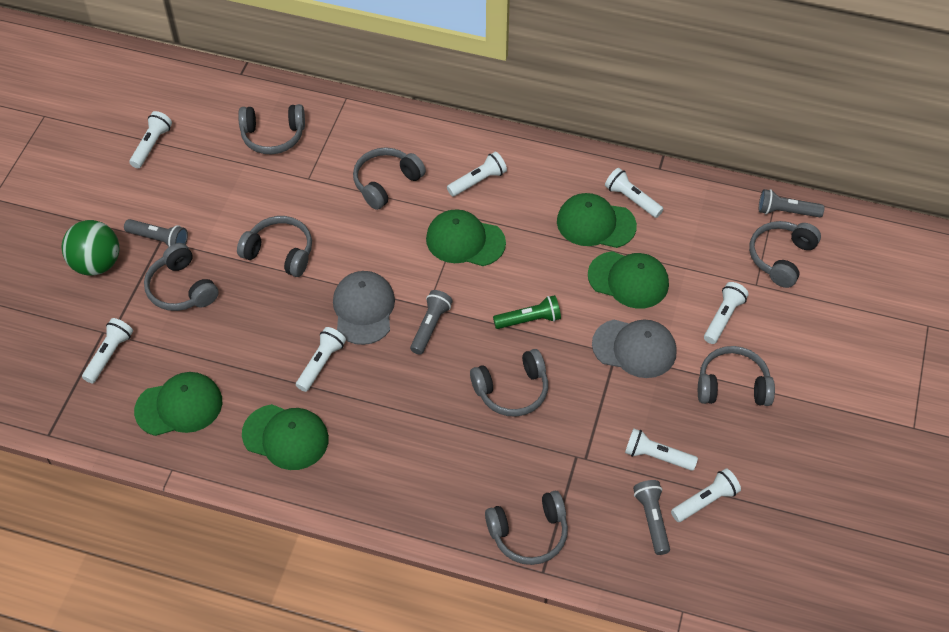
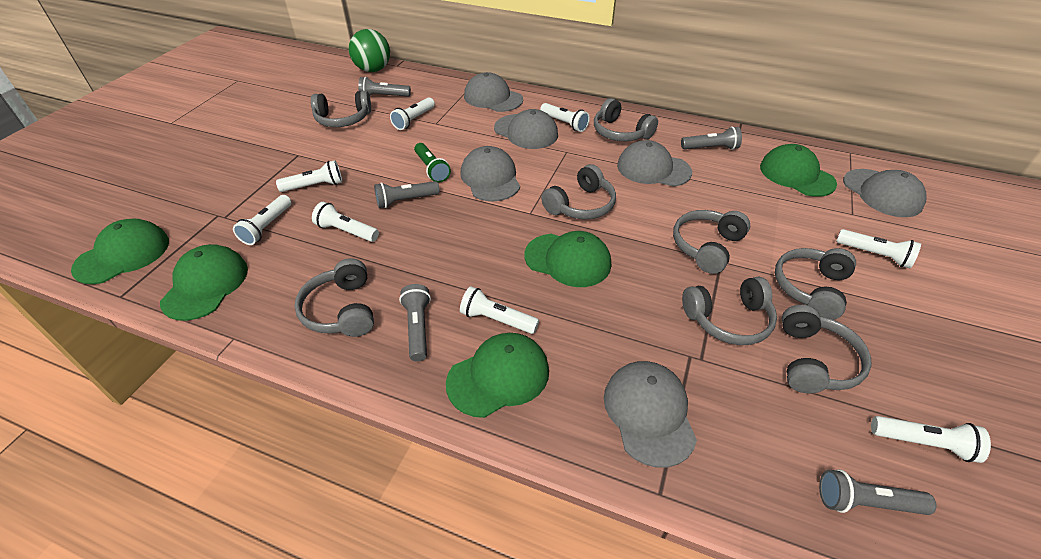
grey cap: 2 -> 6
grey flashlight: 4 -> 5

